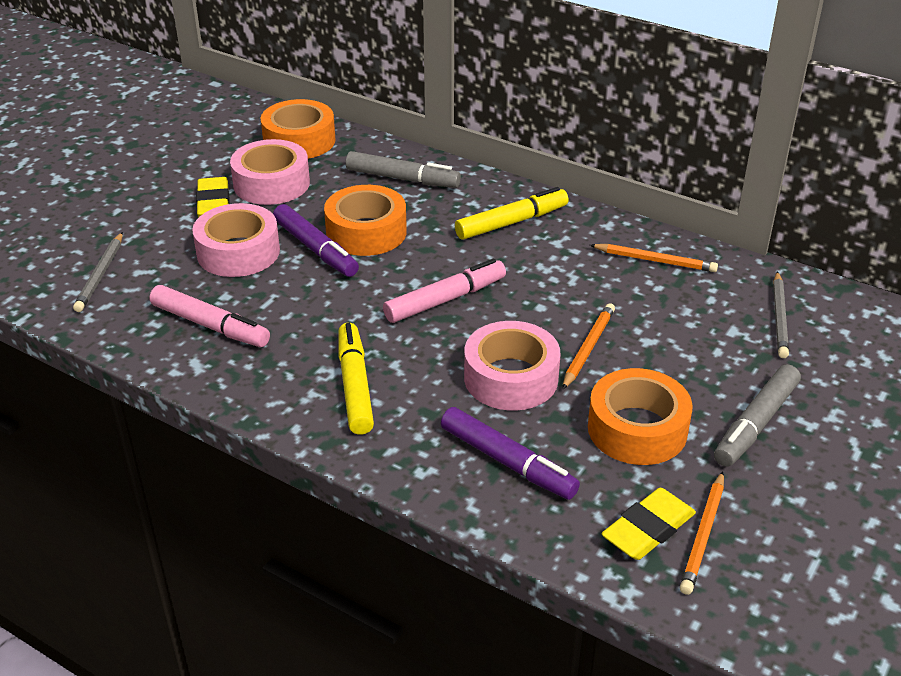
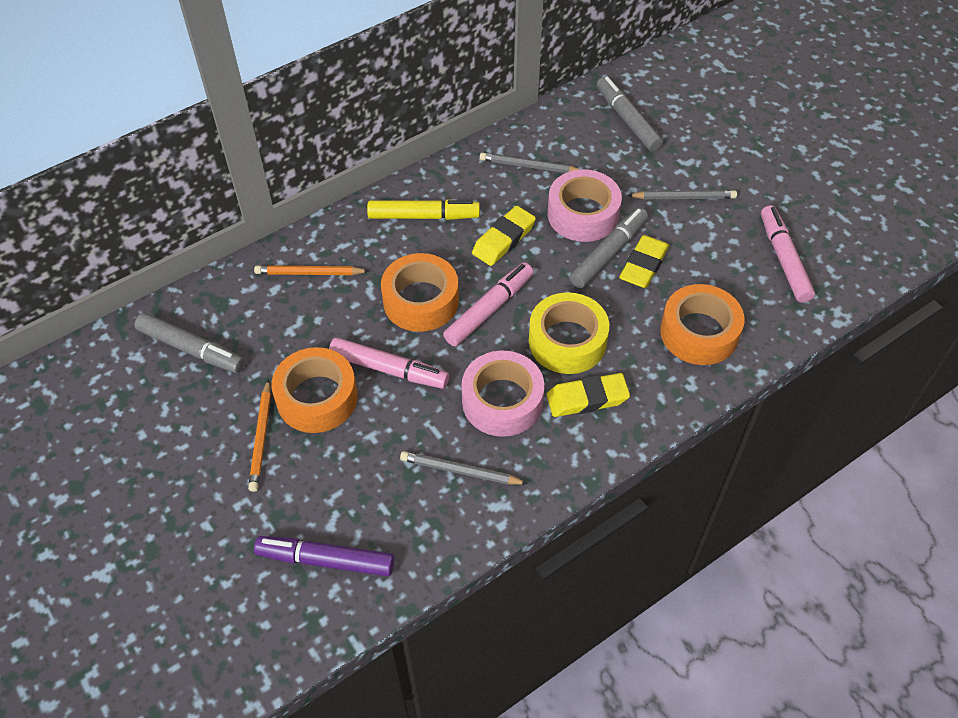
grey marker: 2 -> 3
grey pencil: 2 -> 3
orange pencil: 3 -> 2
pink marker: 2 -> 3
pink tape: 3 -> 2
purple marker: 2 -> 1
yellow eraser: 2 -> 3
yellow marker: 2 -> 1
yellow tape: 0 -> 1

